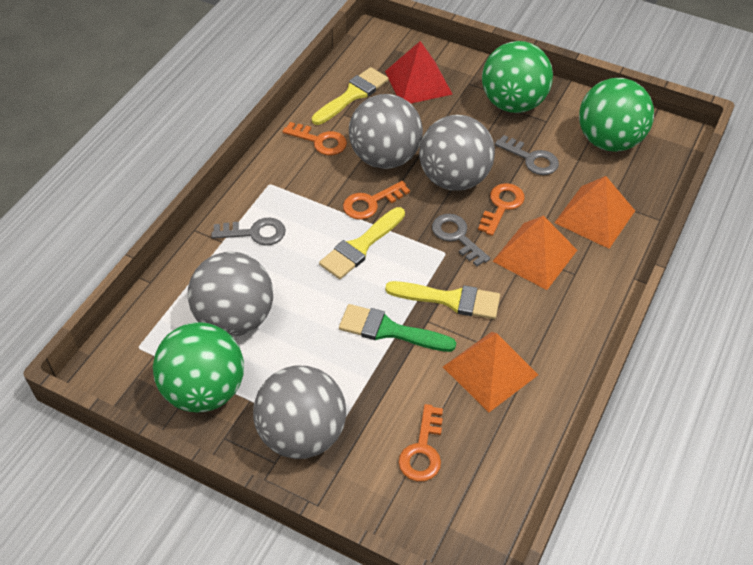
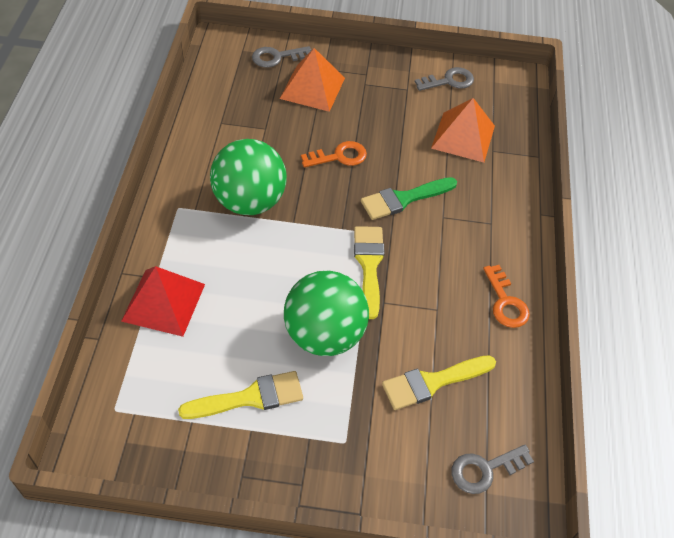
green ball: 3 -> 2
grey ball: 4 -> 0
orange key: 4 -> 2
orange pyramid: 3 -> 2

